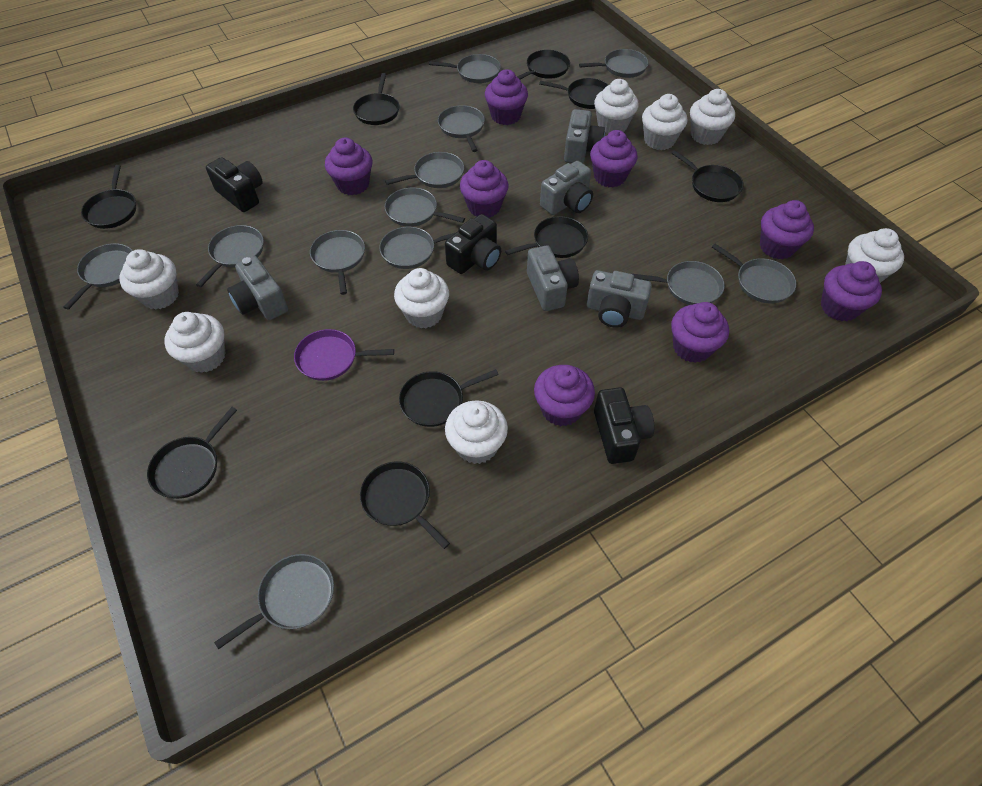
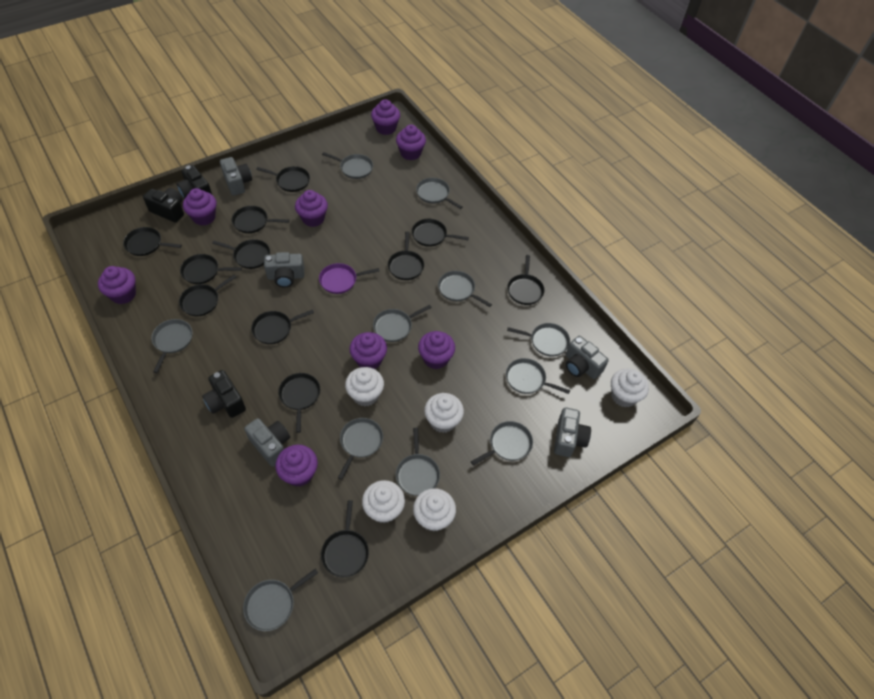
black pan: 9 -> 12
grey pan: 12 -> 11
white cupcake: 8 -> 5

